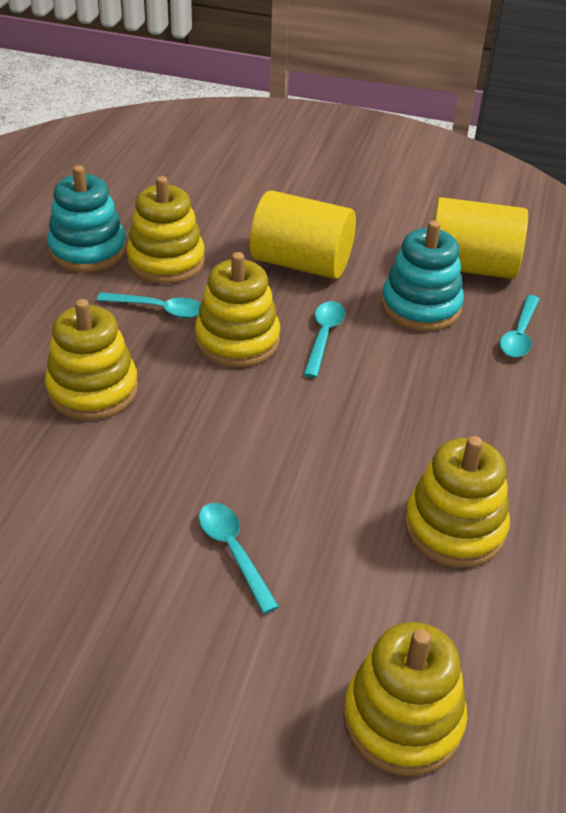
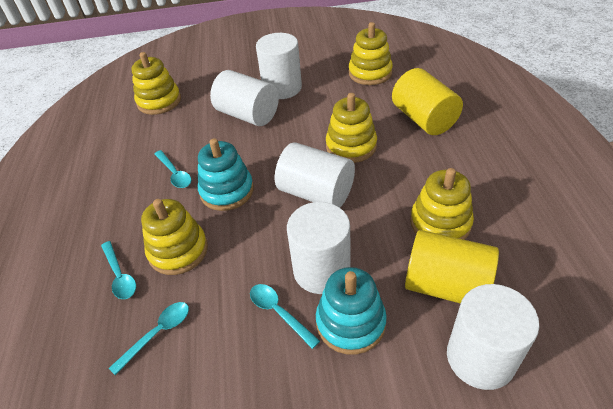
white cylinder: 0 -> 5

